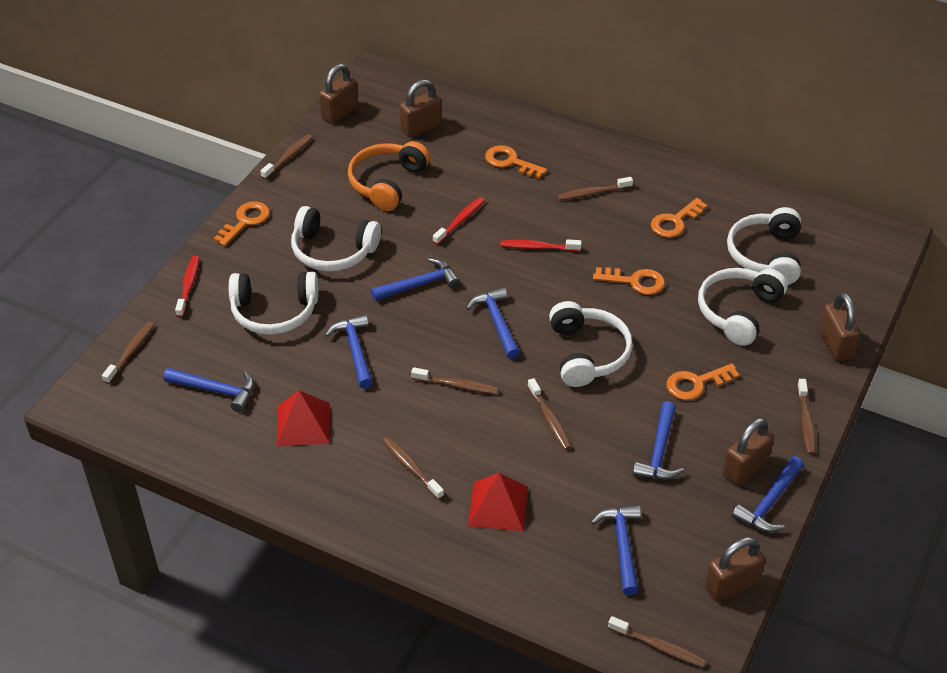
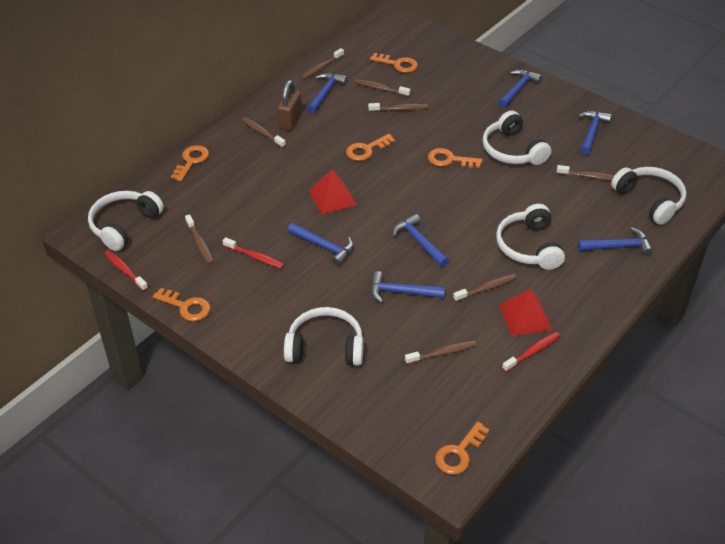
brown padlock: 5 -> 1
orange headphones: 1 -> 0
orange key: 5 -> 6

